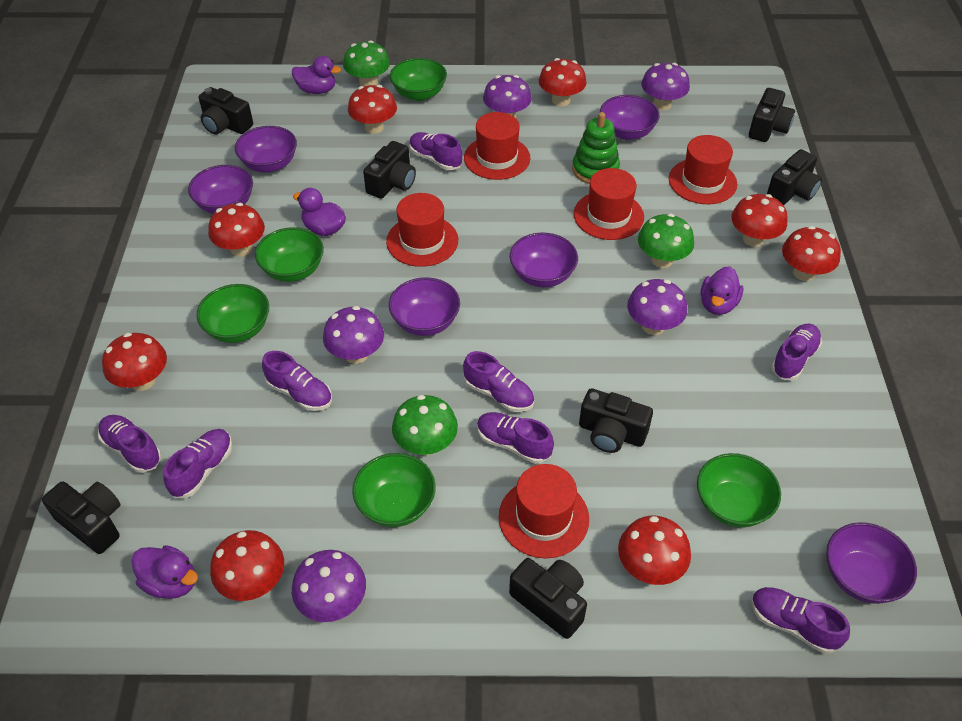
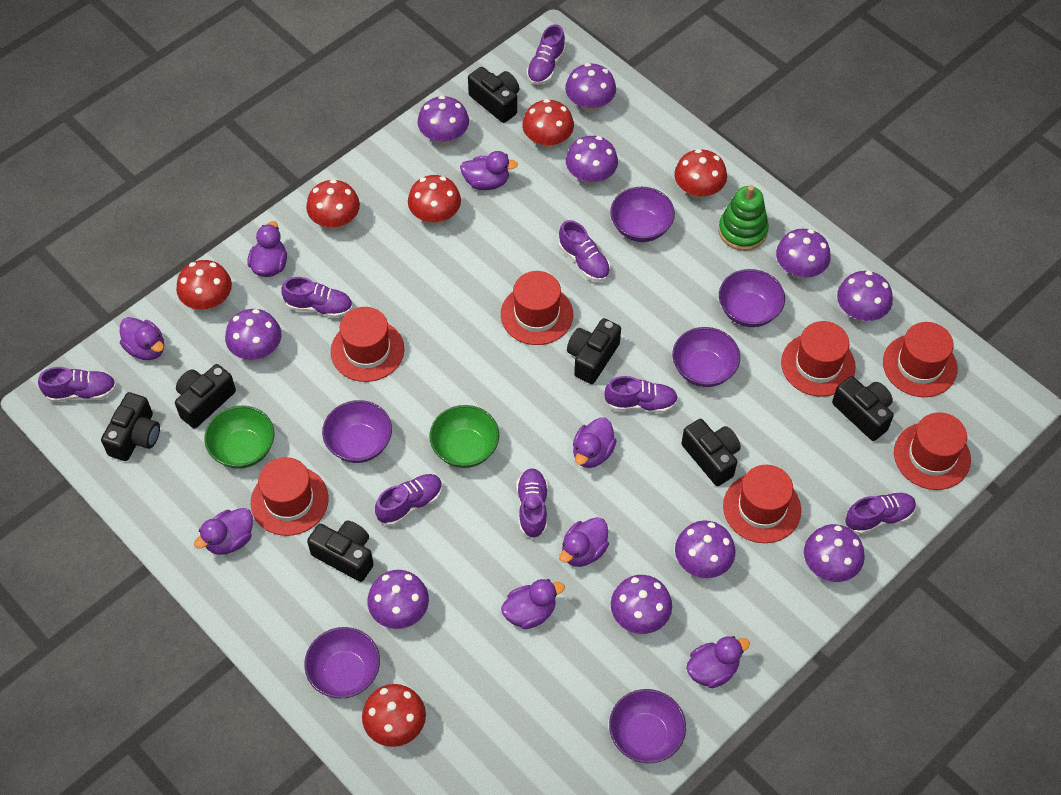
green bowl: 5 -> 2
green mushroom: 3 -> 0
purple duck: 4 -> 8
purple mushroom: 5 -> 10
red hat: 5 -> 7
red mushroom: 8 -> 6

